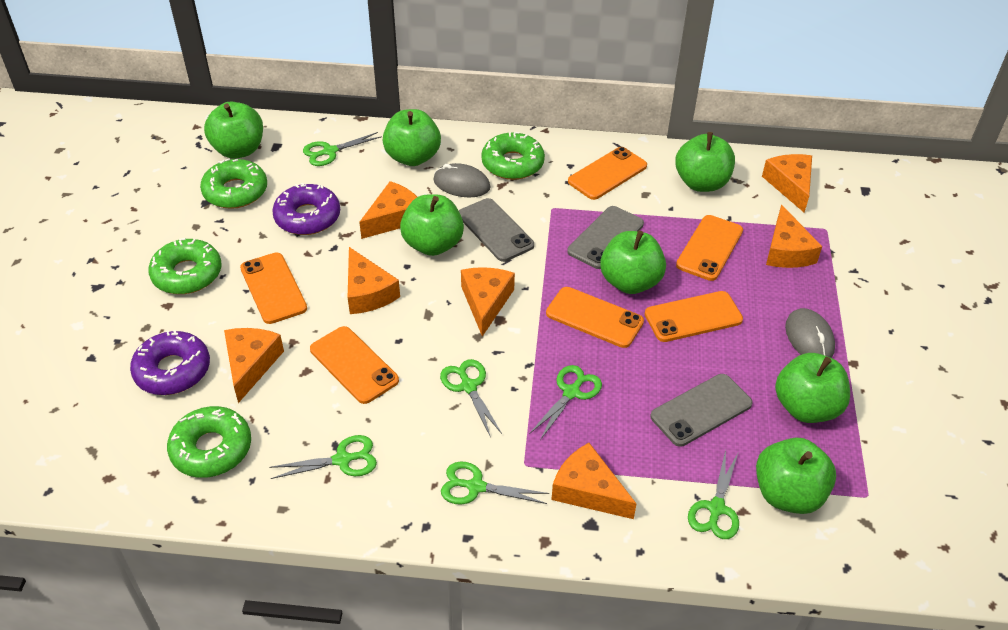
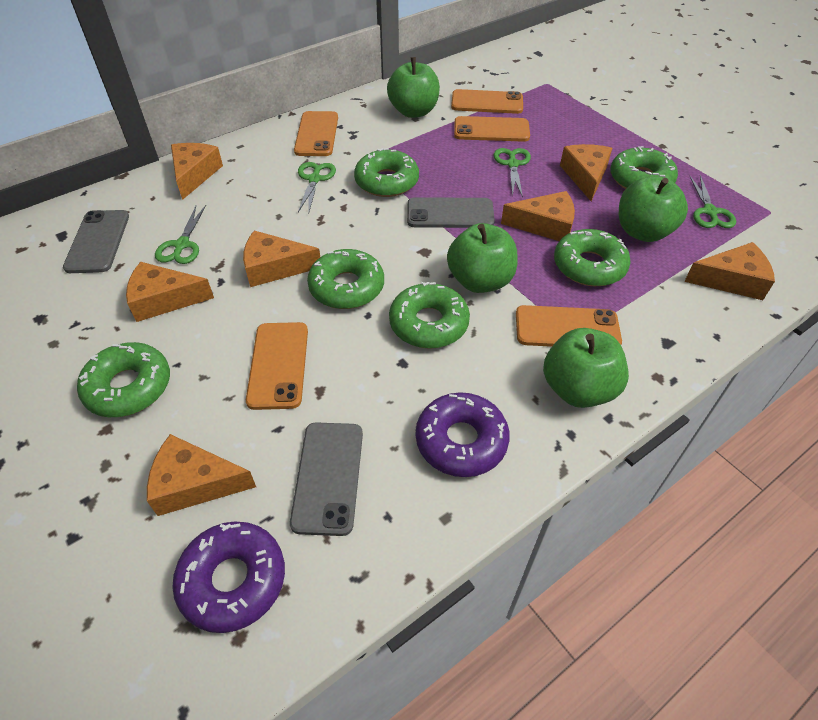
green apple: 7 -> 4
green donut: 4 -> 6
green scissors: 6 -> 4
grey mouse: 2 -> 0
orange phone: 6 -> 5

